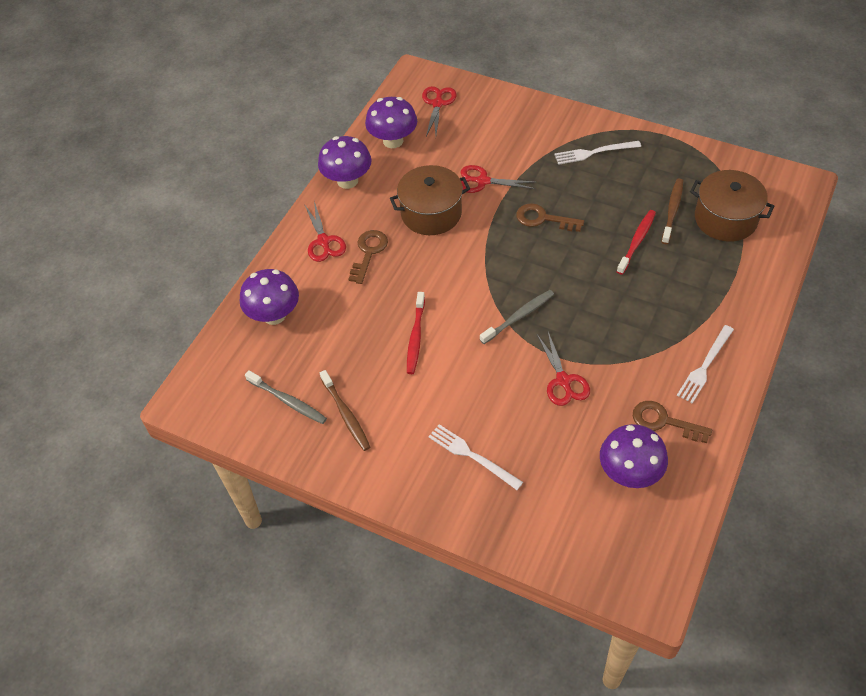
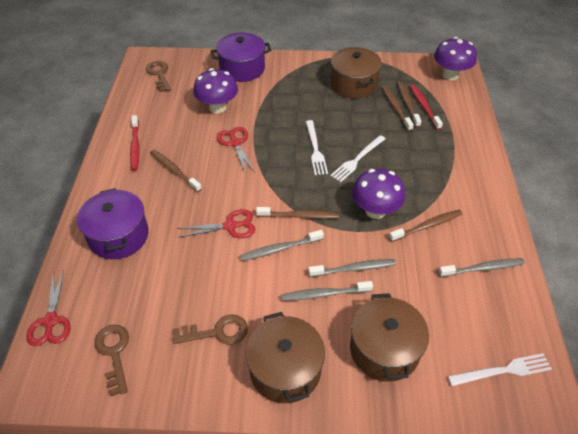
brown pot: 2 -> 3
brown toothbrush: 2 -> 5
grey toothbrush: 2 -> 4
purple mushroom: 4 -> 3
purple pot: 0 -> 2
red scissors: 4 -> 3

